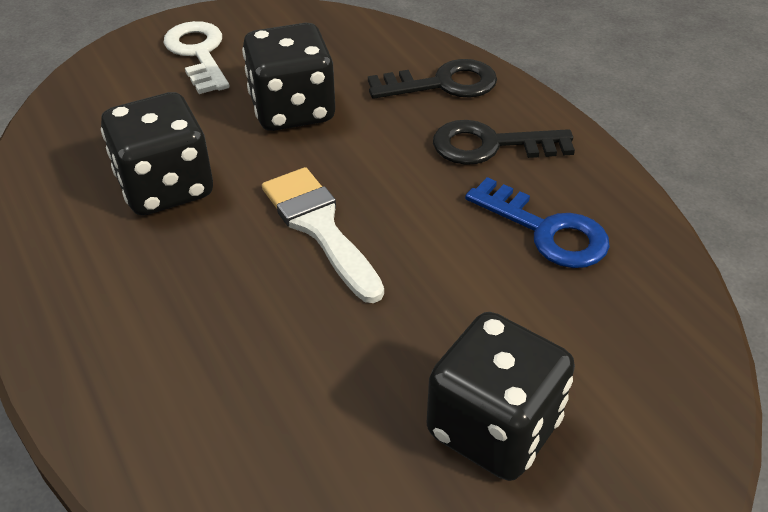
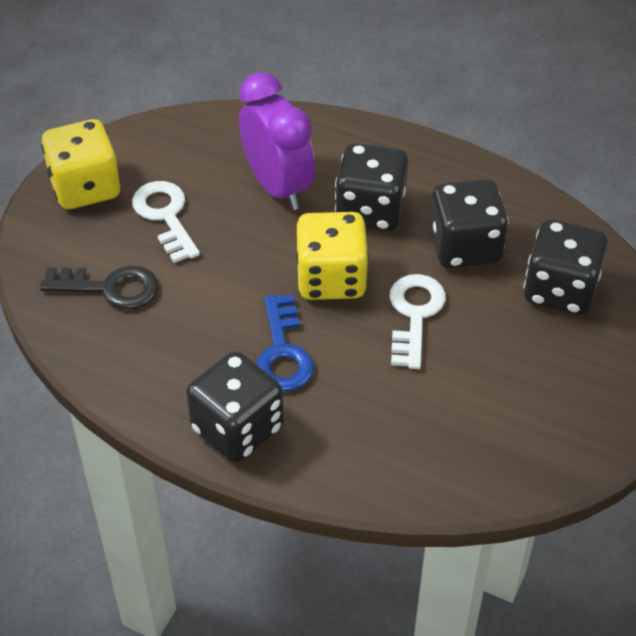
black dice: 3 -> 4
black key: 2 -> 1
purple clock: 0 -> 1
white brush: 1 -> 0
white key: 1 -> 2
yellow dice: 0 -> 2

